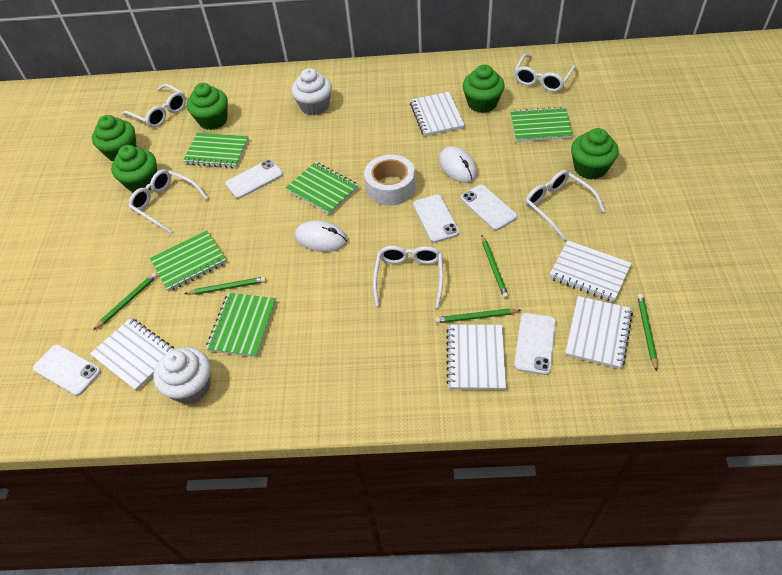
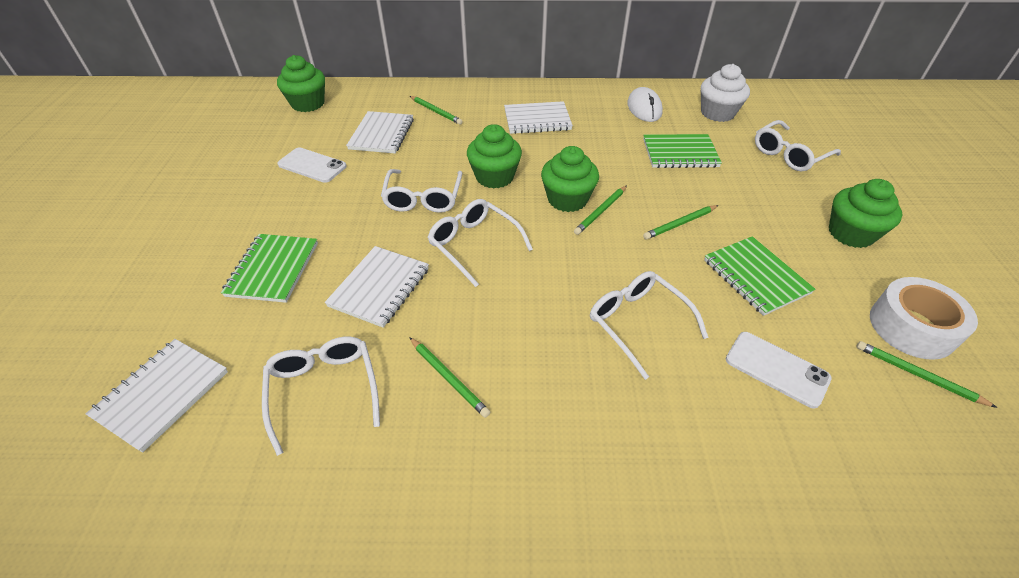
green cupcake: 5 -> 4
green notebook: 5 -> 3
white cupcake: 2 -> 1
white mouse: 2 -> 1
white notebook: 5 -> 4
white phone: 5 -> 2

